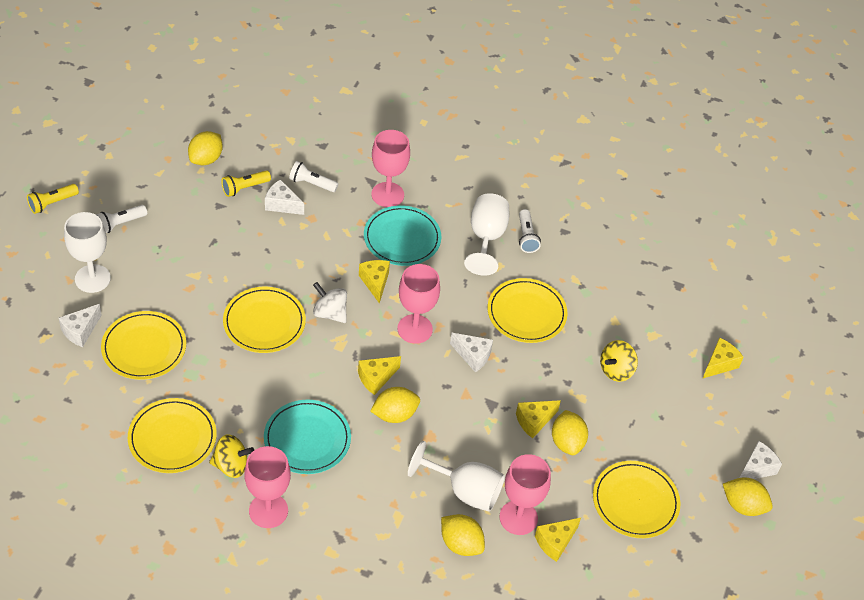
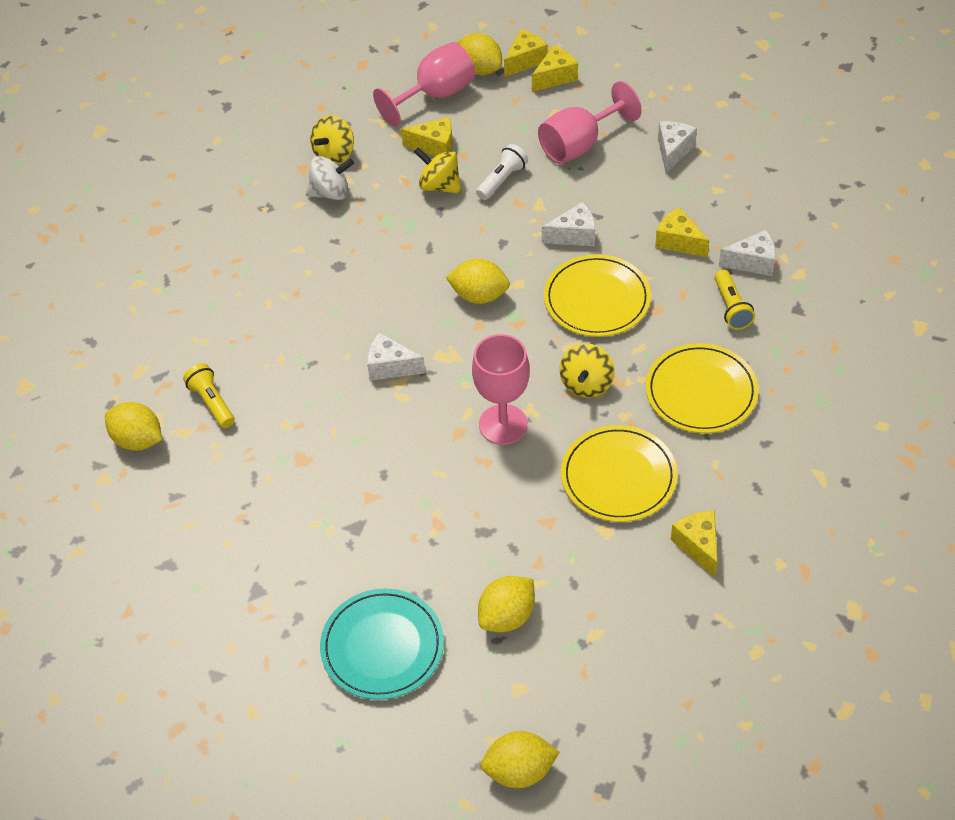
pink goblet: 4 -> 3
turquoise plate: 2 -> 1
white flashlight: 3 -> 1
white goblet: 3 -> 0
yellow plate: 5 -> 3
yellow spinning top: 2 -> 3

